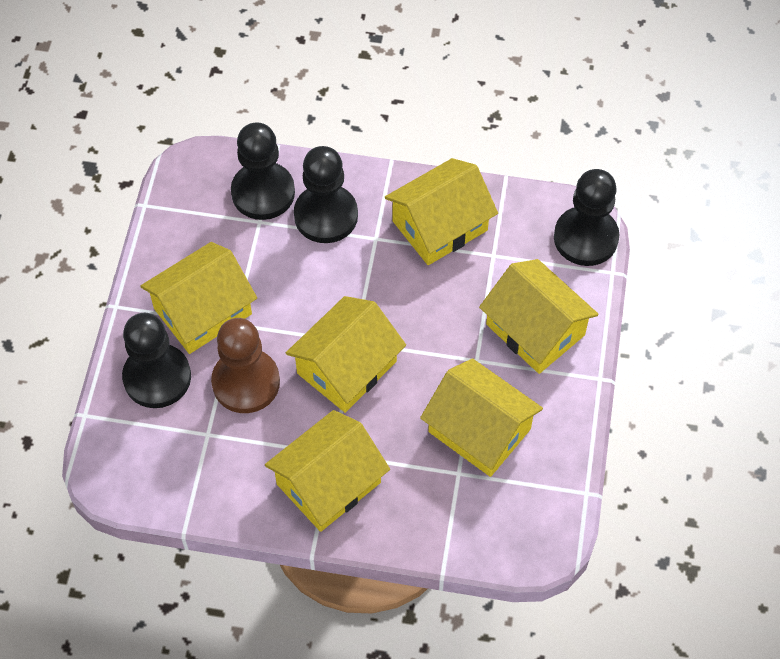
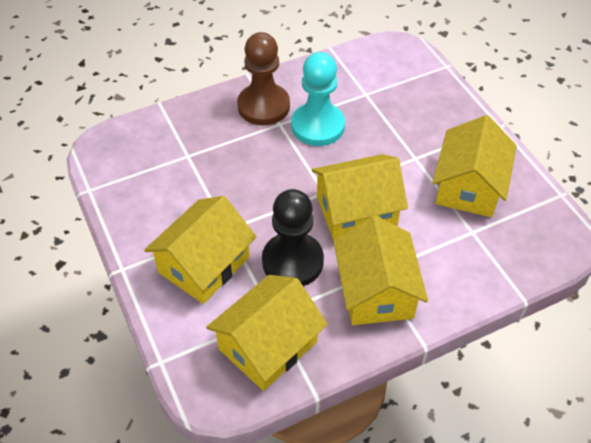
black pawn: 4 -> 1
turquoise pawn: 0 -> 1
yellow house: 6 -> 5

